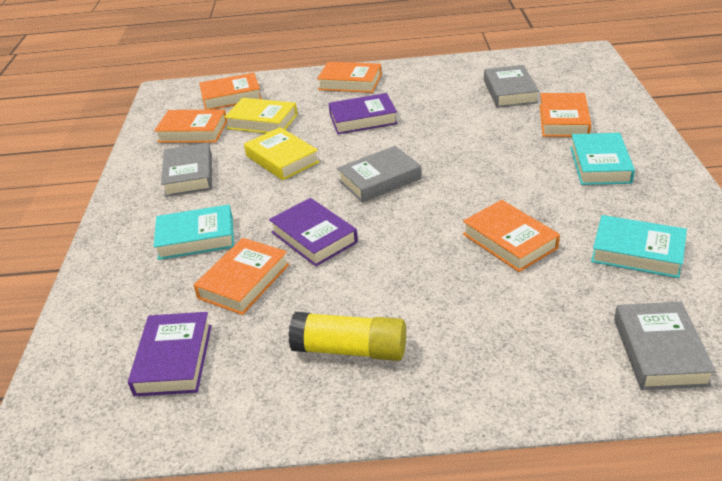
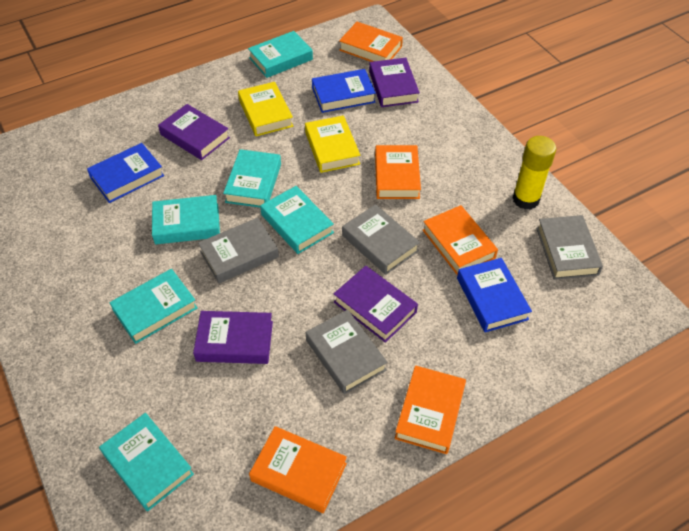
blue book: 0 -> 3
orange book: 6 -> 5
purple book: 3 -> 4
turquoise book: 3 -> 6

